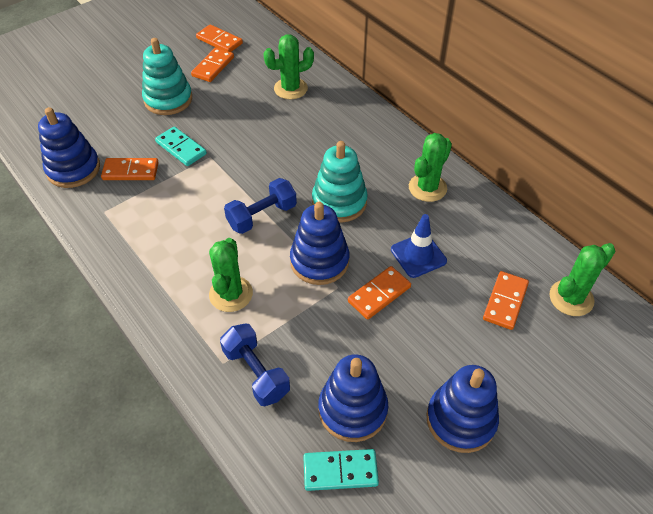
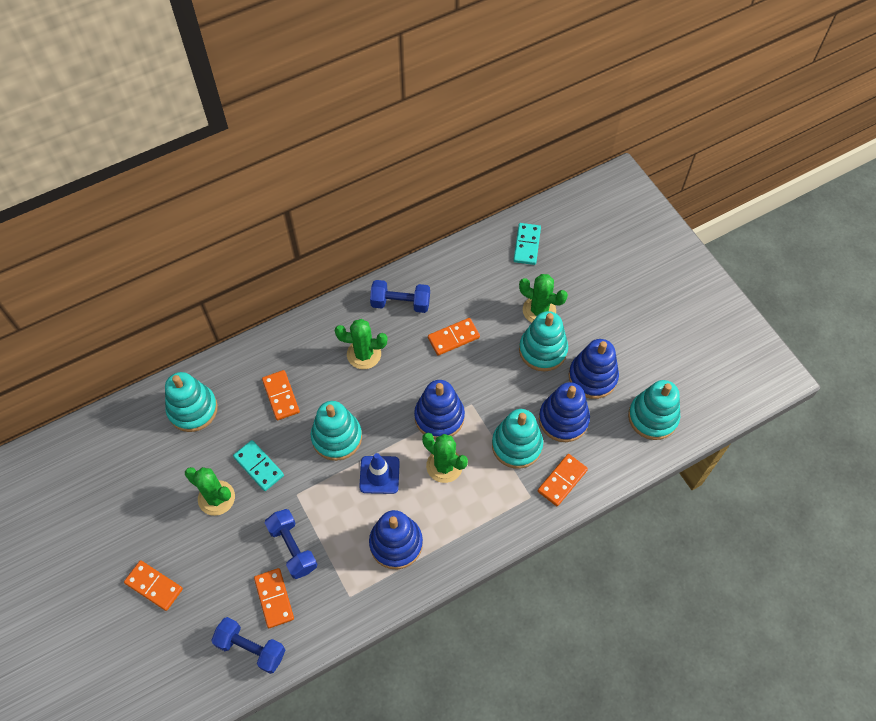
blue dumbbell: 2 -> 3
turquoise stacking toy: 2 -> 5

